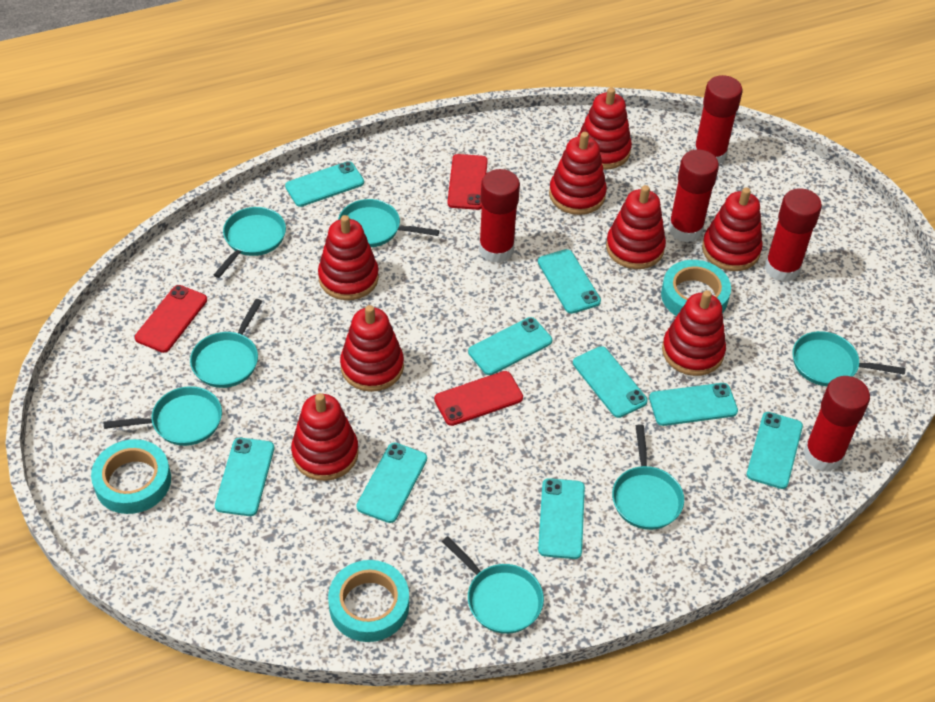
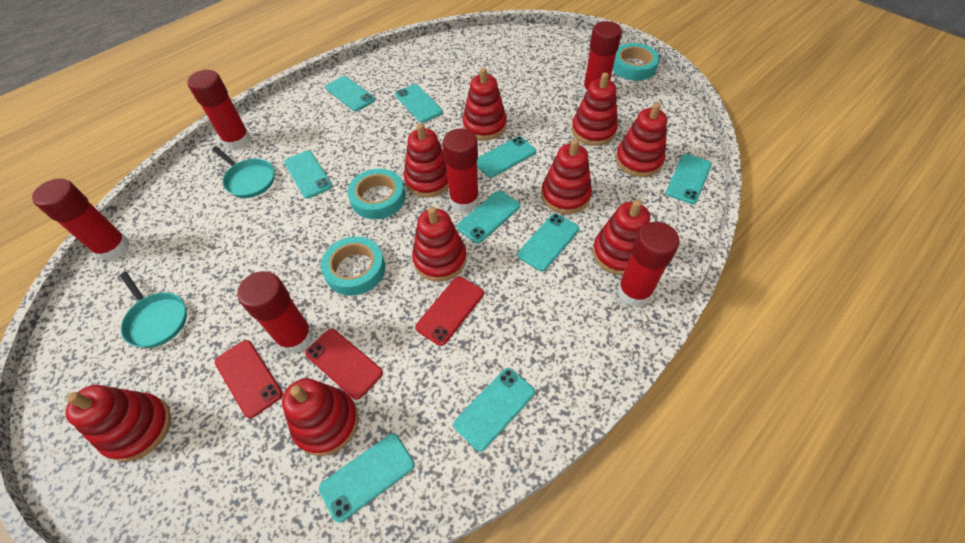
red glue stick: 5 -> 6
red stacking toy: 8 -> 9
turquoise pan: 7 -> 2

